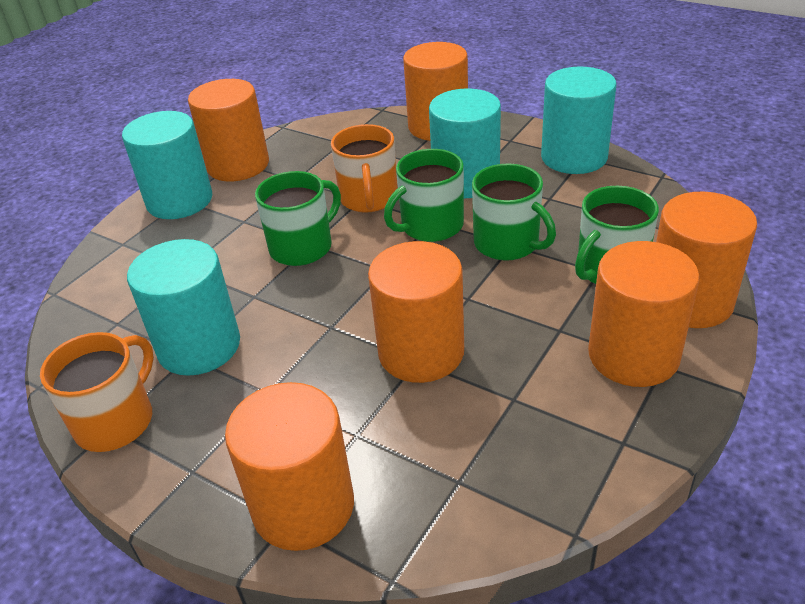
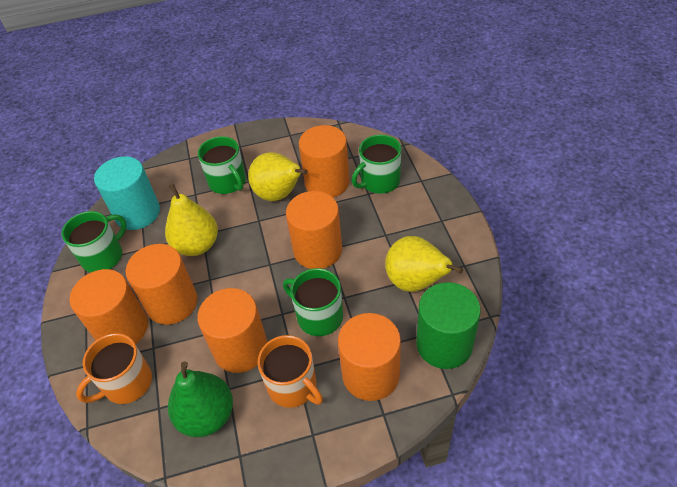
green cylinder: 0 -> 1
green pear: 0 -> 1
turquoise cylinder: 4 -> 1
yellow pear: 0 -> 3

